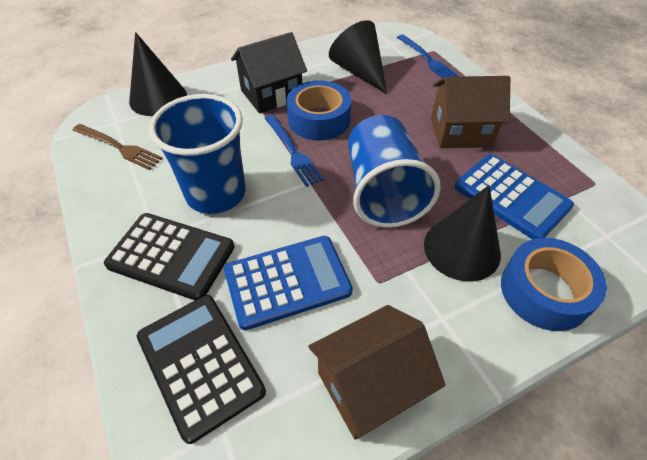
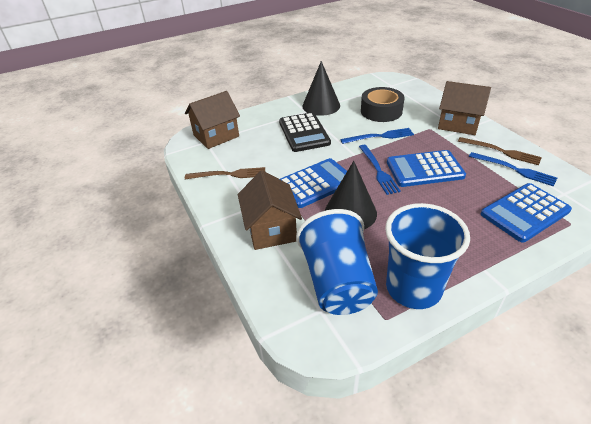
black calculator: 2 -> 1
black cone: 3 -> 2
black house: 1 -> 0
black tape: 0 -> 1
blue calculator: 2 -> 3
blue fork: 2 -> 3
blue tape: 2 -> 0
brown fork: 1 -> 2
brown house: 2 -> 3

